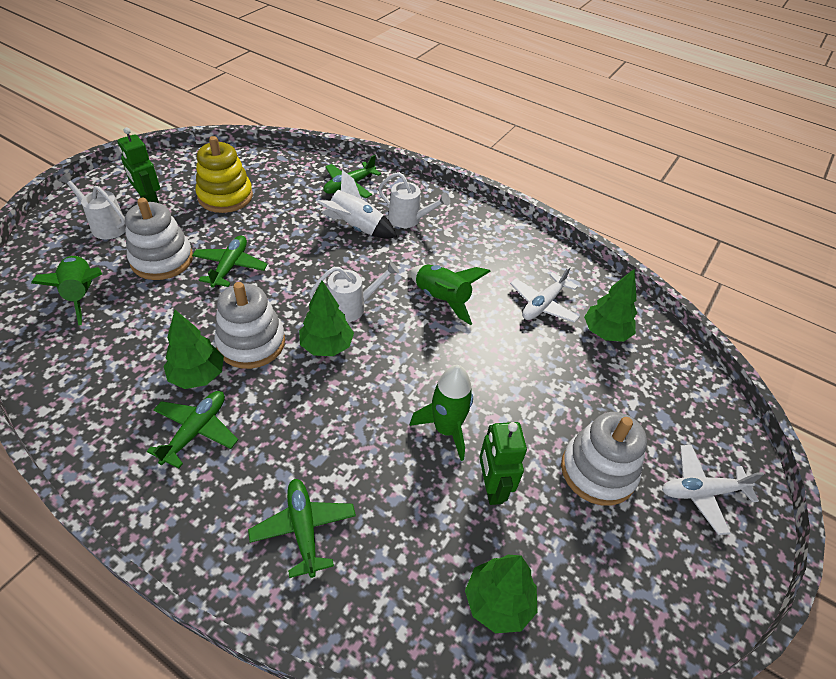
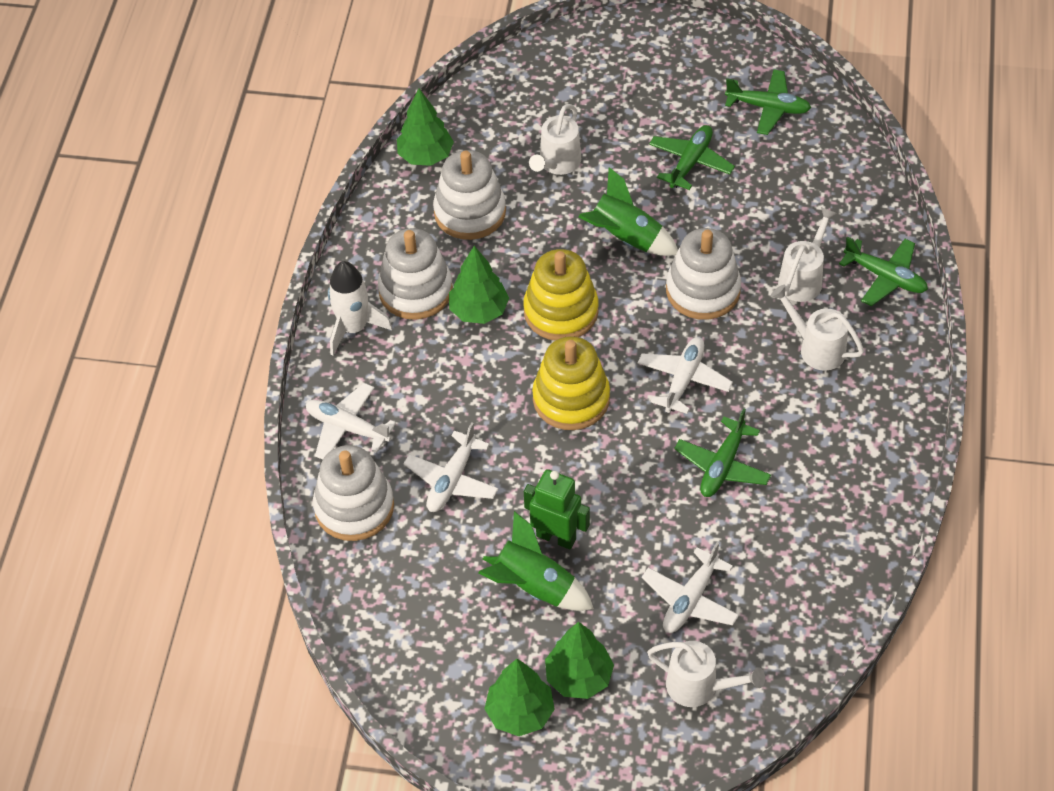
green robot: 2 -> 1
green rocket: 3 -> 2
white plane: 2 -> 4
white stacking toy: 3 -> 4
white watering can: 3 -> 4
yellow stacking toy: 1 -> 2

